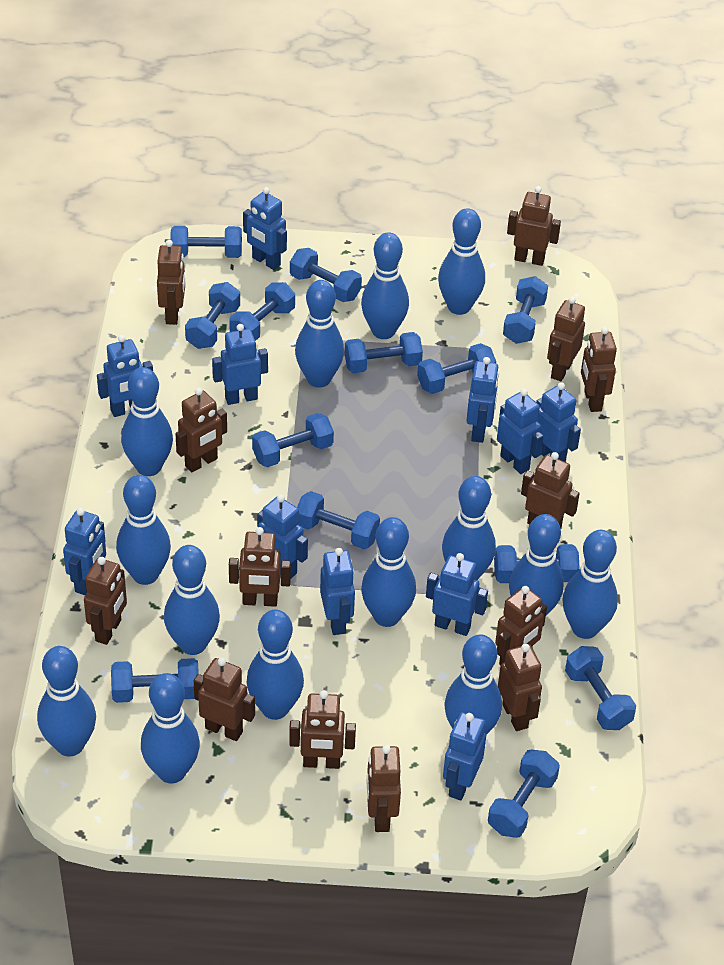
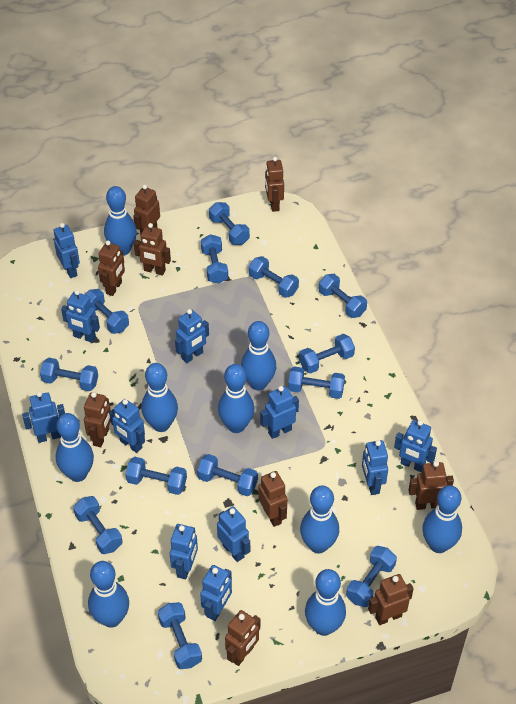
blue bowling pin: 14 -> 9
brown robot: 13 -> 9

